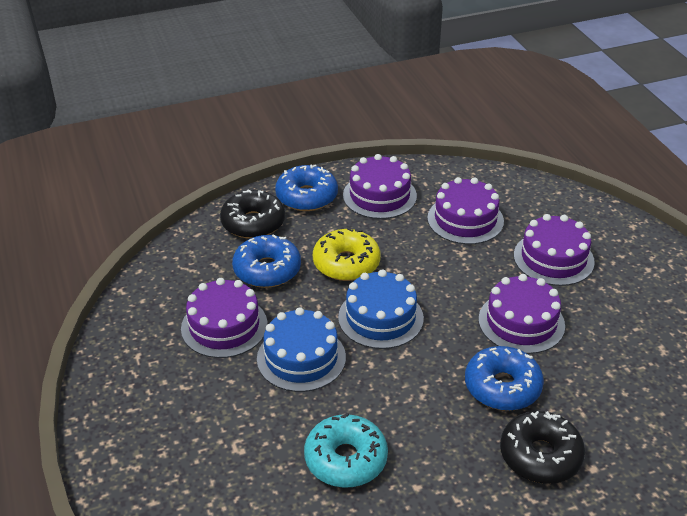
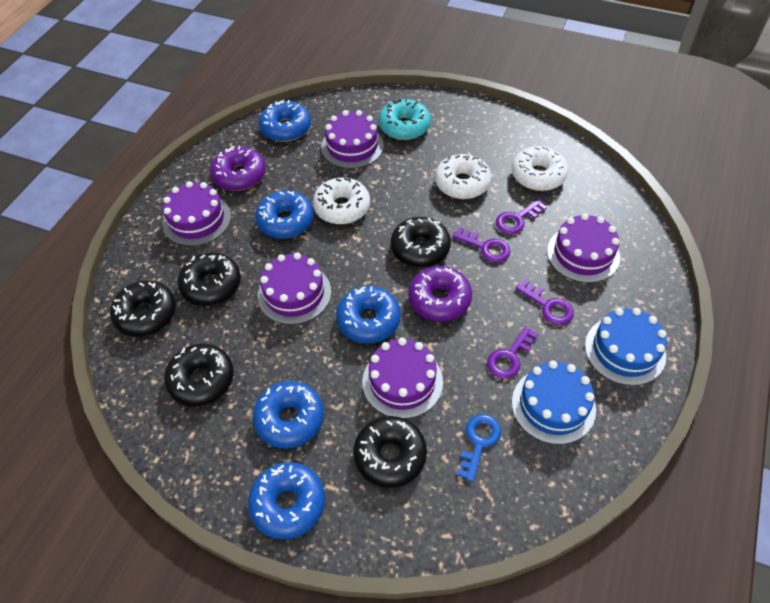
black donut: 2 -> 5
blue donut: 3 -> 5
blue key: 0 -> 1
purple donut: 0 -> 2
purple key: 0 -> 4
white donut: 0 -> 3
yellow donut: 1 -> 0

